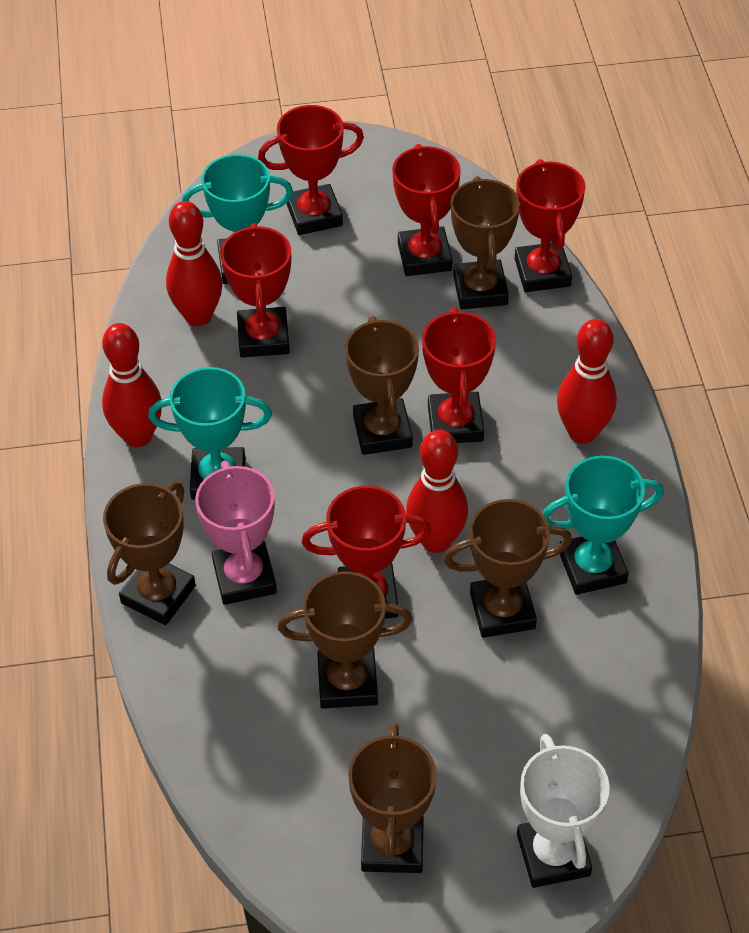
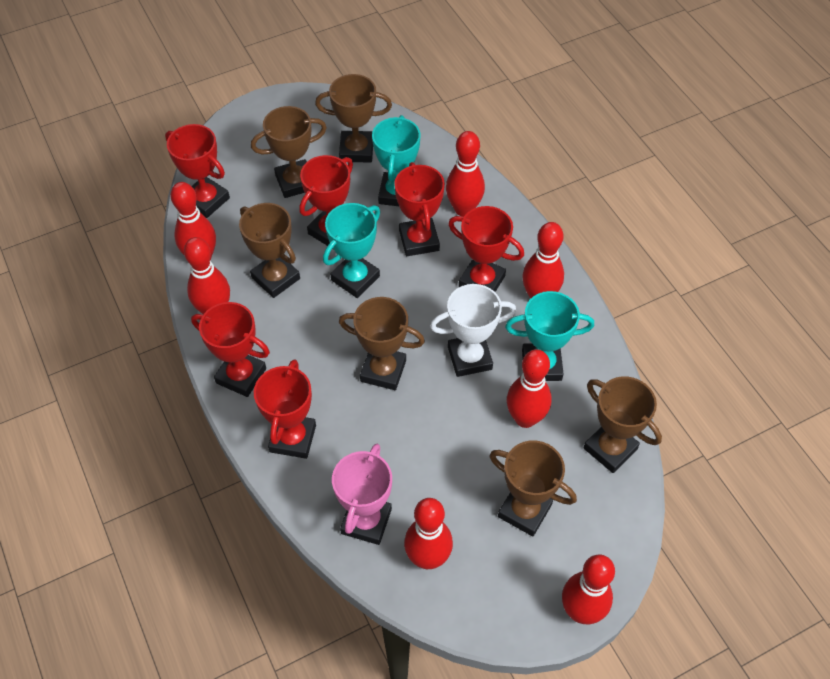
red bowling pin: 4 -> 7

